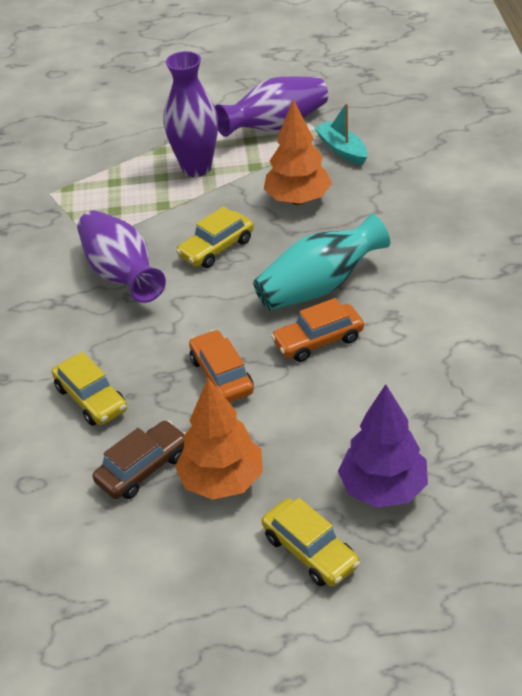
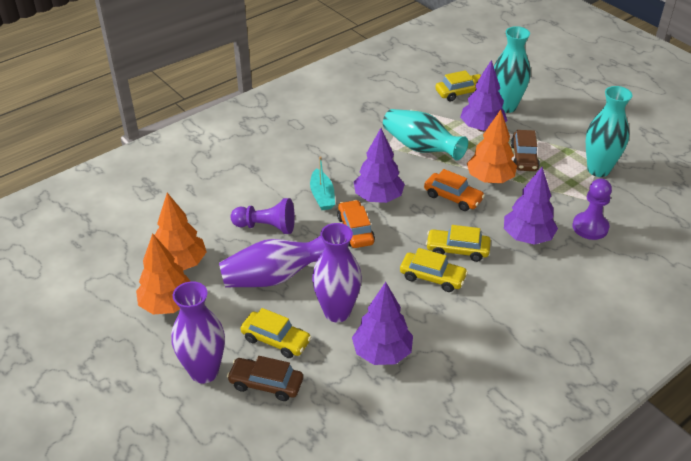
brown car: 1 -> 2
orange tree: 2 -> 3
purple pawn: 0 -> 2
purple tree: 1 -> 4
turquoise vase: 1 -> 3
yellow car: 3 -> 4

